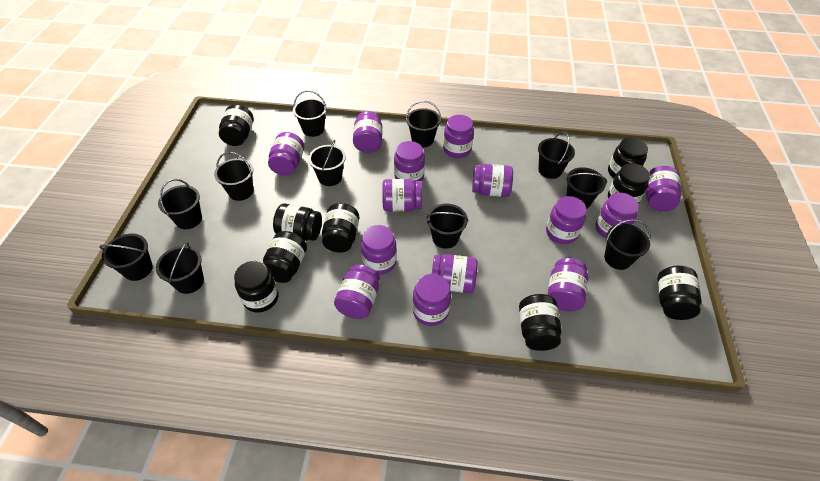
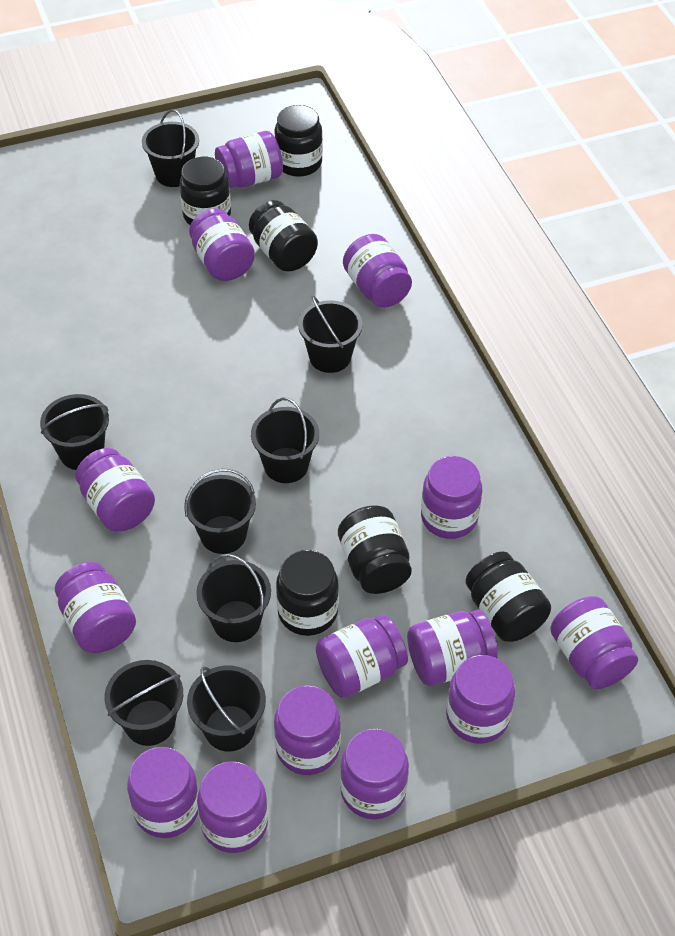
black bucket: 11 -> 8
black jar: 9 -> 6

